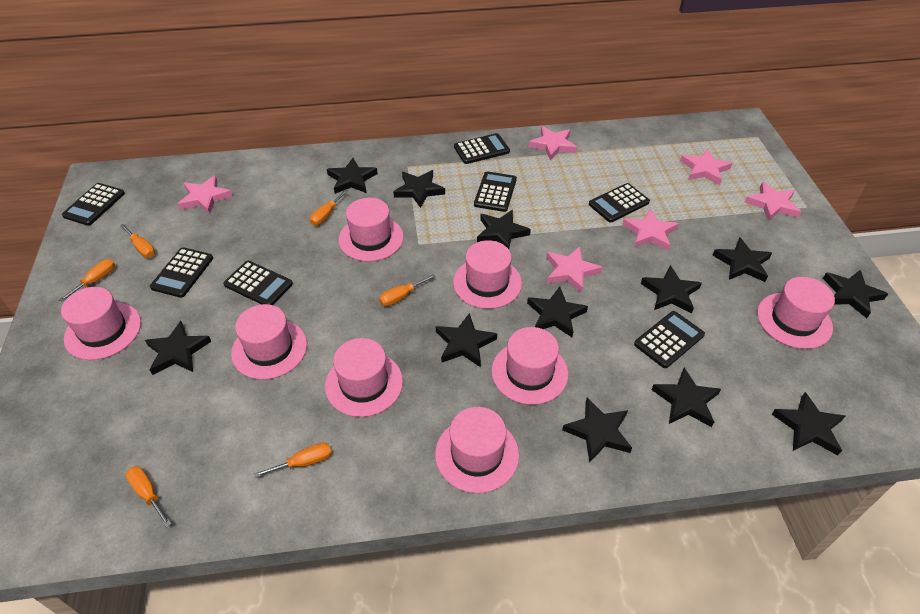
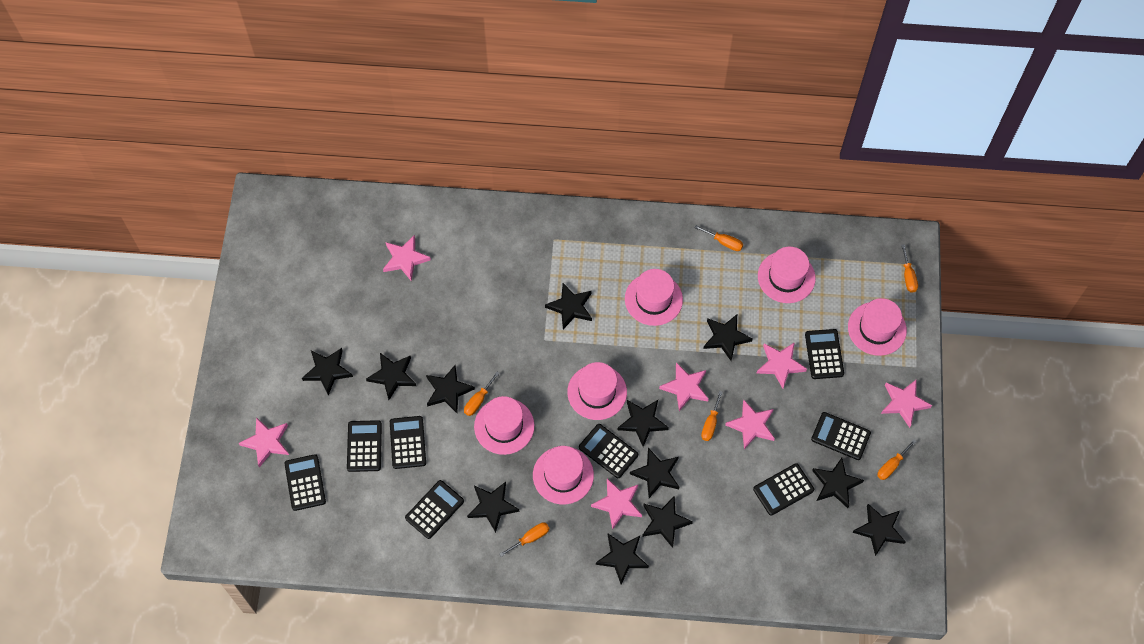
black calculator: 7 -> 8
pink hat: 8 -> 6
pink star: 6 -> 7

